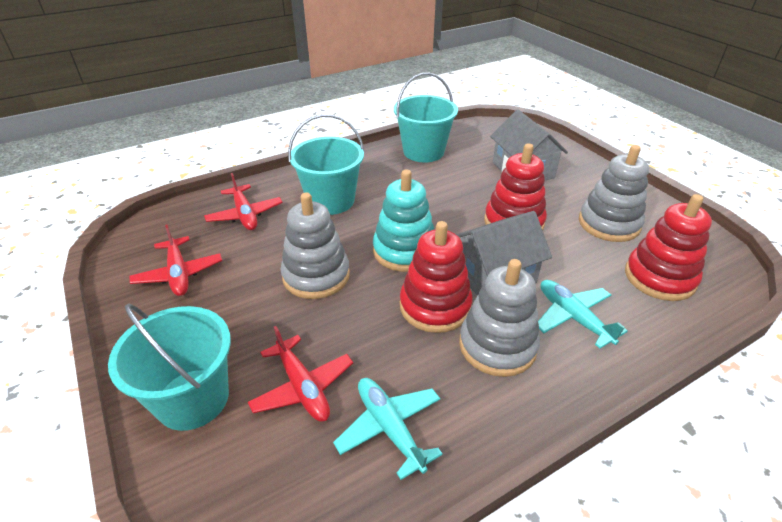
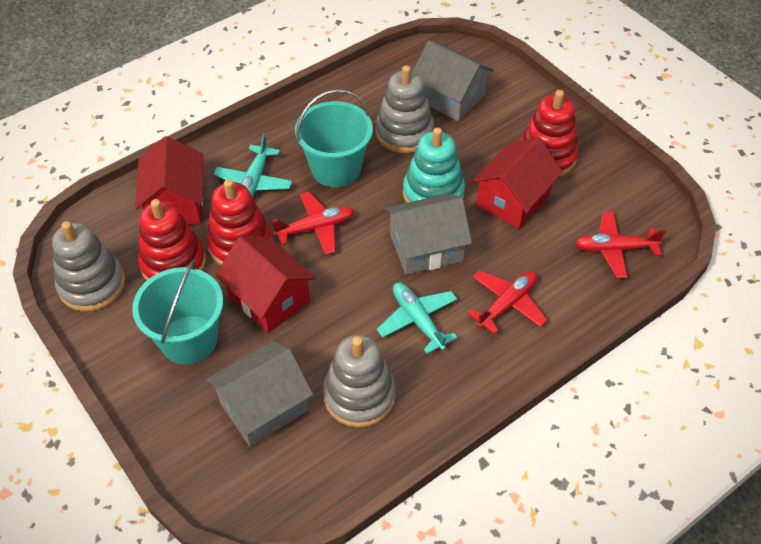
grey house: 2 -> 3
red house: 0 -> 3
turquoise bucket: 3 -> 2

